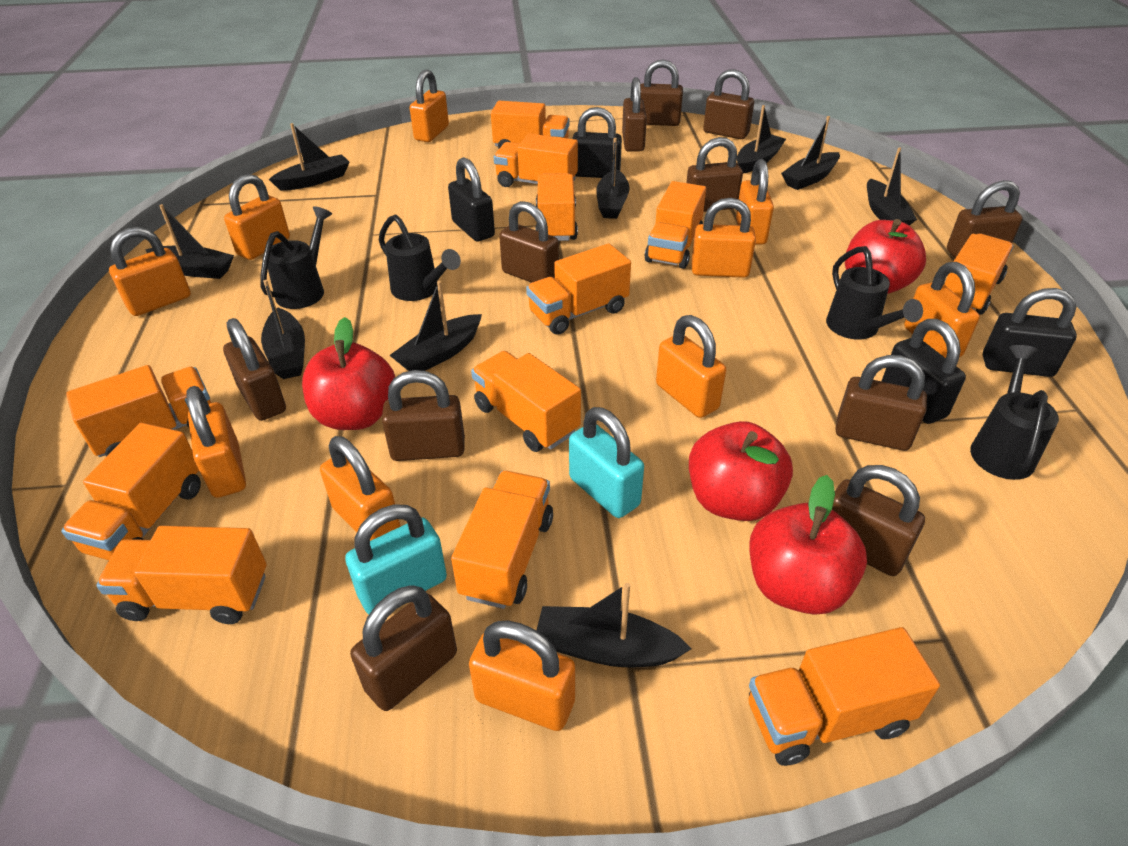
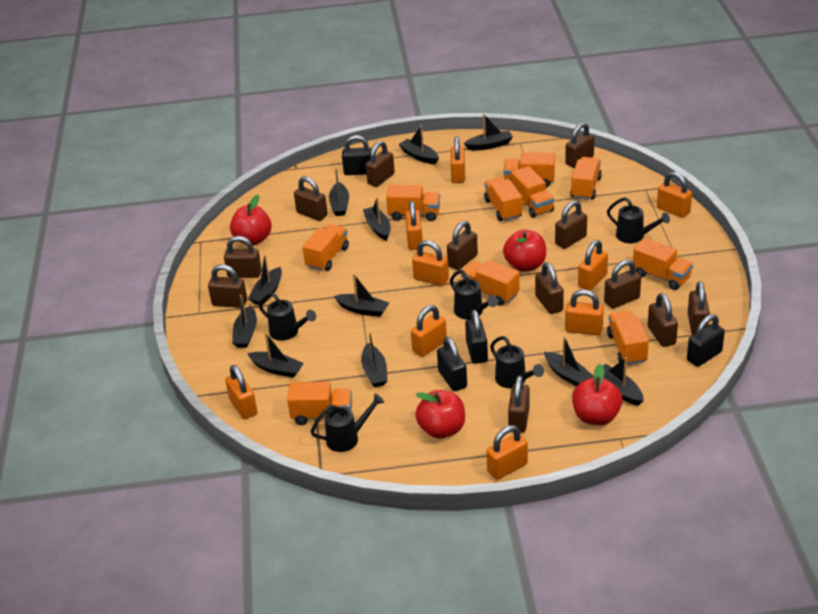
black boat: 9 -> 11
black watering can: 4 -> 5
brown padlock: 11 -> 12
orange padlock: 10 -> 9
orange truck: 12 -> 10
turquoise padlock: 2 -> 0

